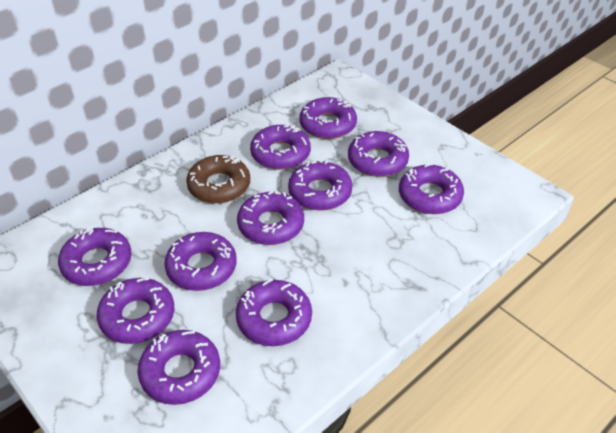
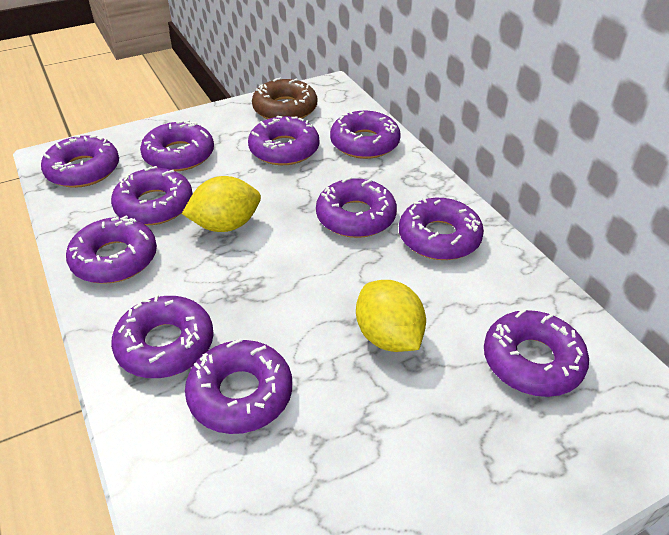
yellow lemon: 0 -> 2

